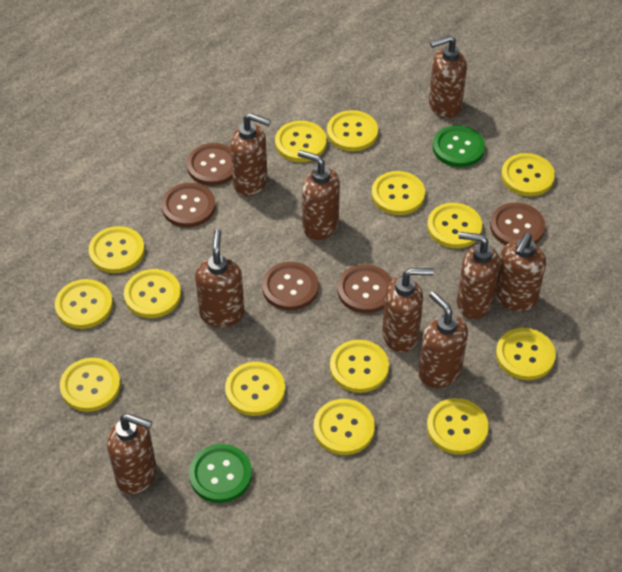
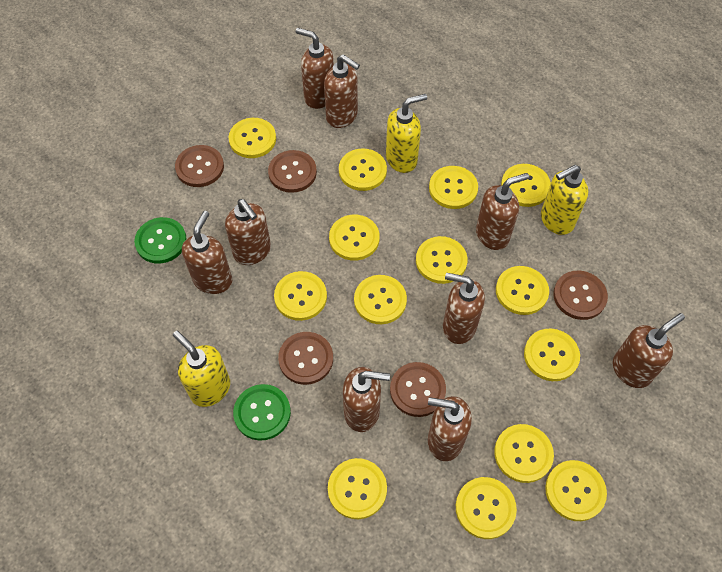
yellow soap dispenser: 0 -> 3

